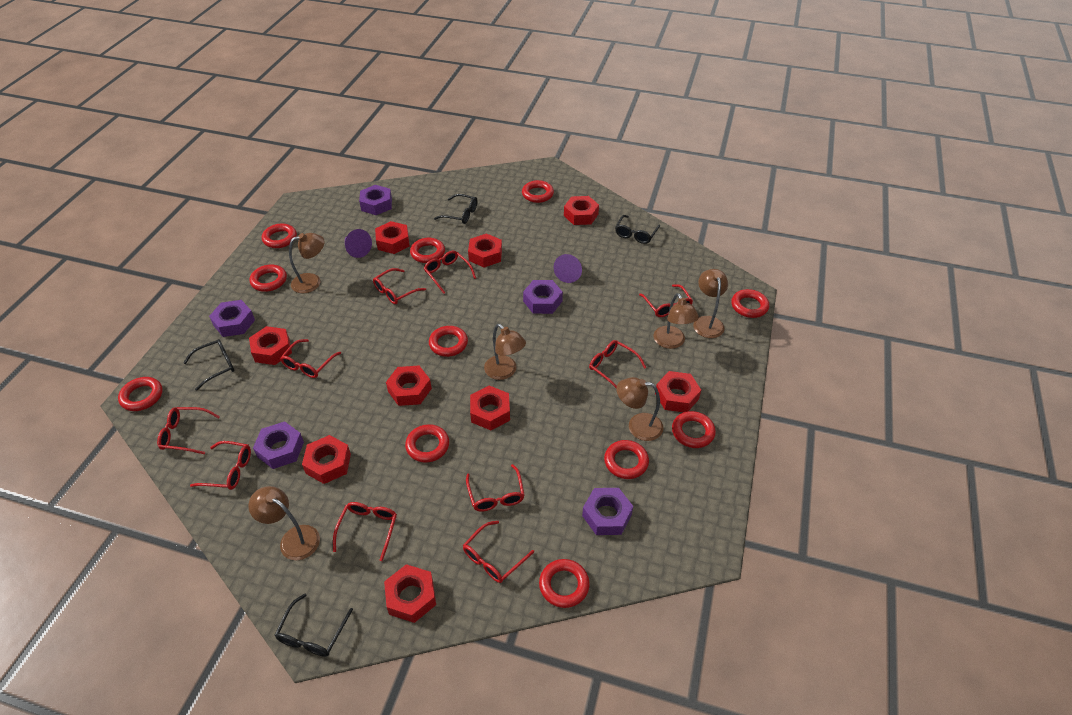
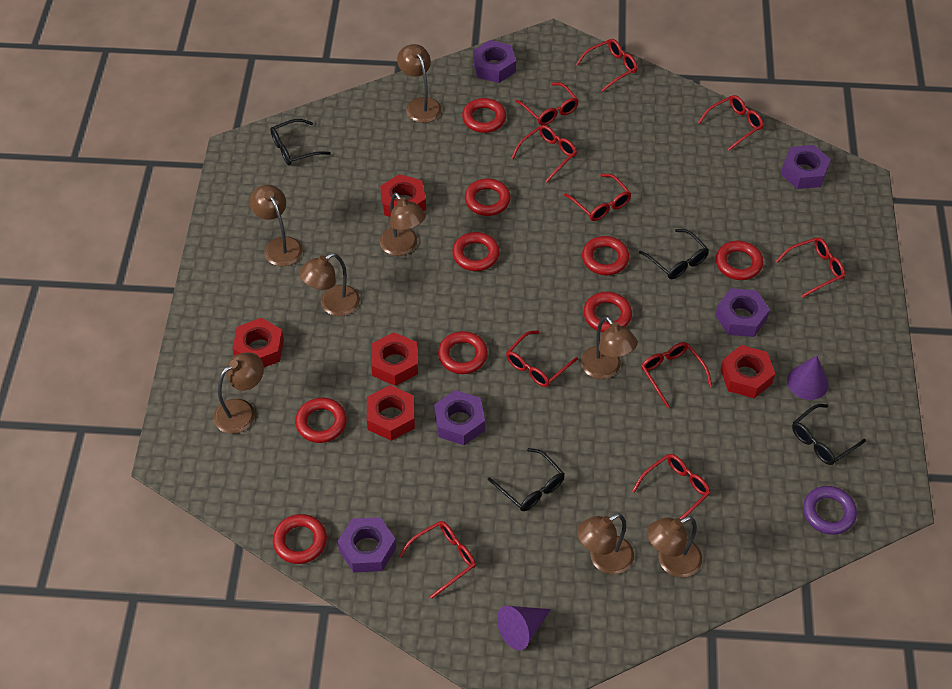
brown lamp: 6 -> 8
purple ring: 0 -> 1
red nut: 9 -> 5
red ring: 11 -> 9

